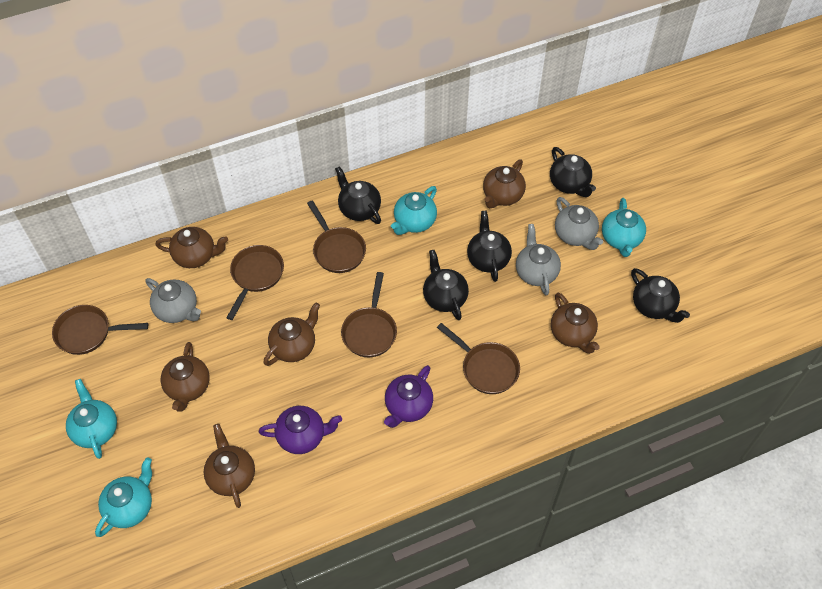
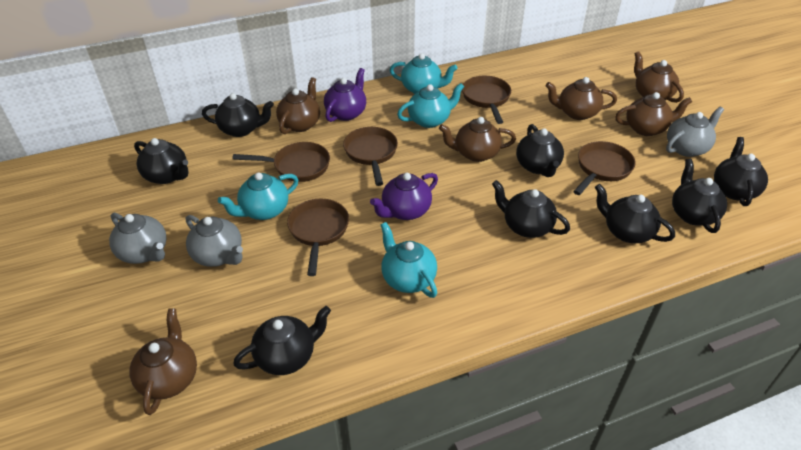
black teapot: 5 -> 8

